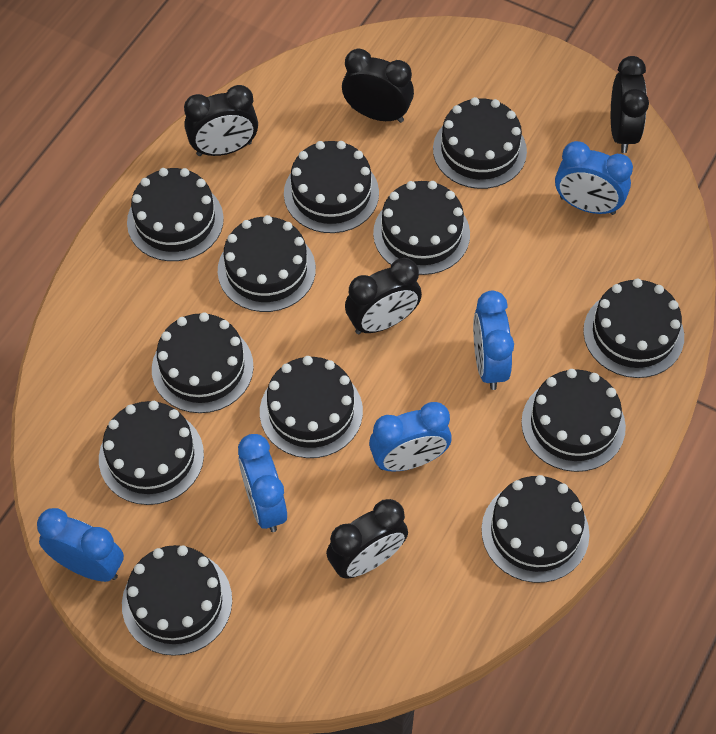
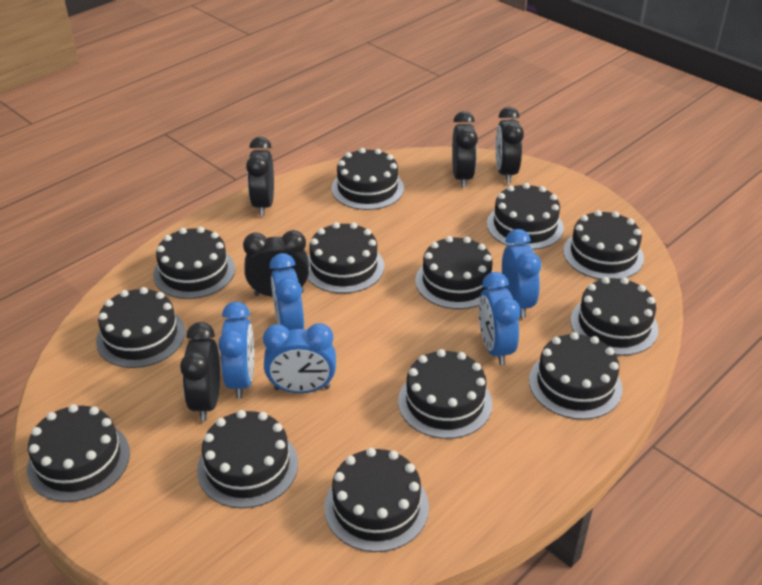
black cake: 12 -> 13

